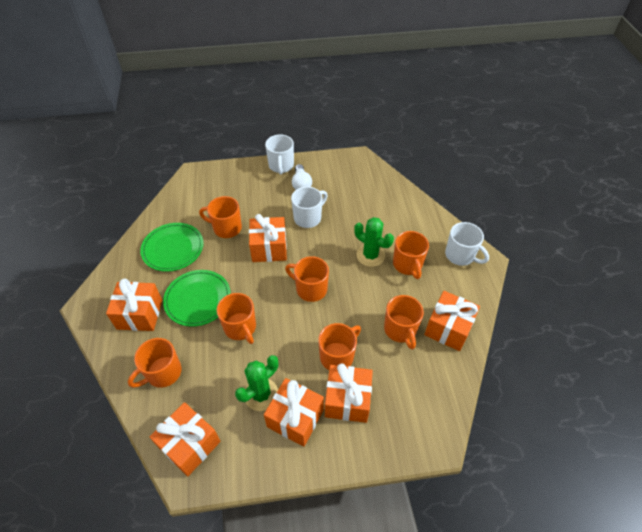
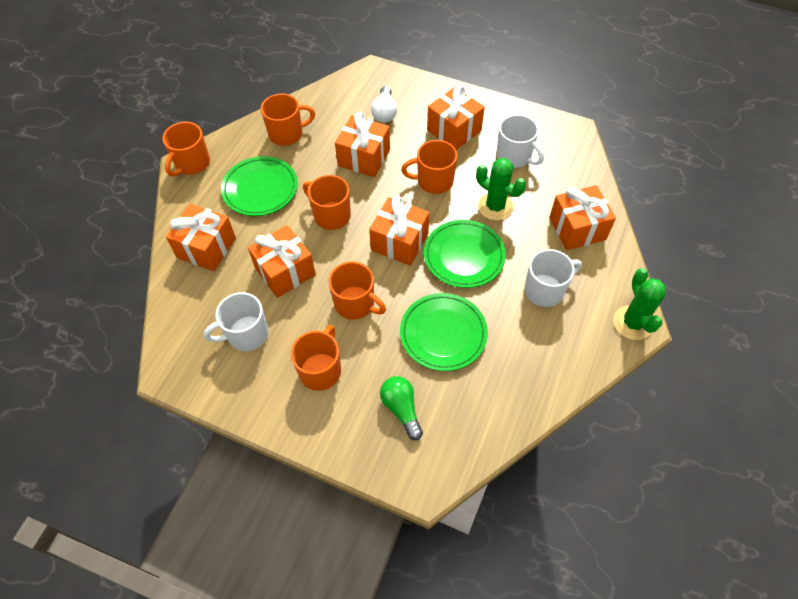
green light bulb: 0 -> 1
green plate: 2 -> 3
orange mug: 7 -> 6

